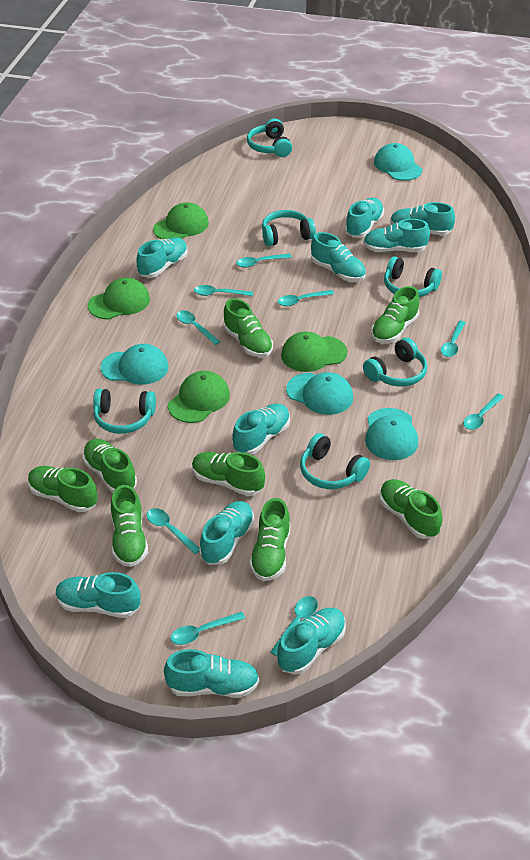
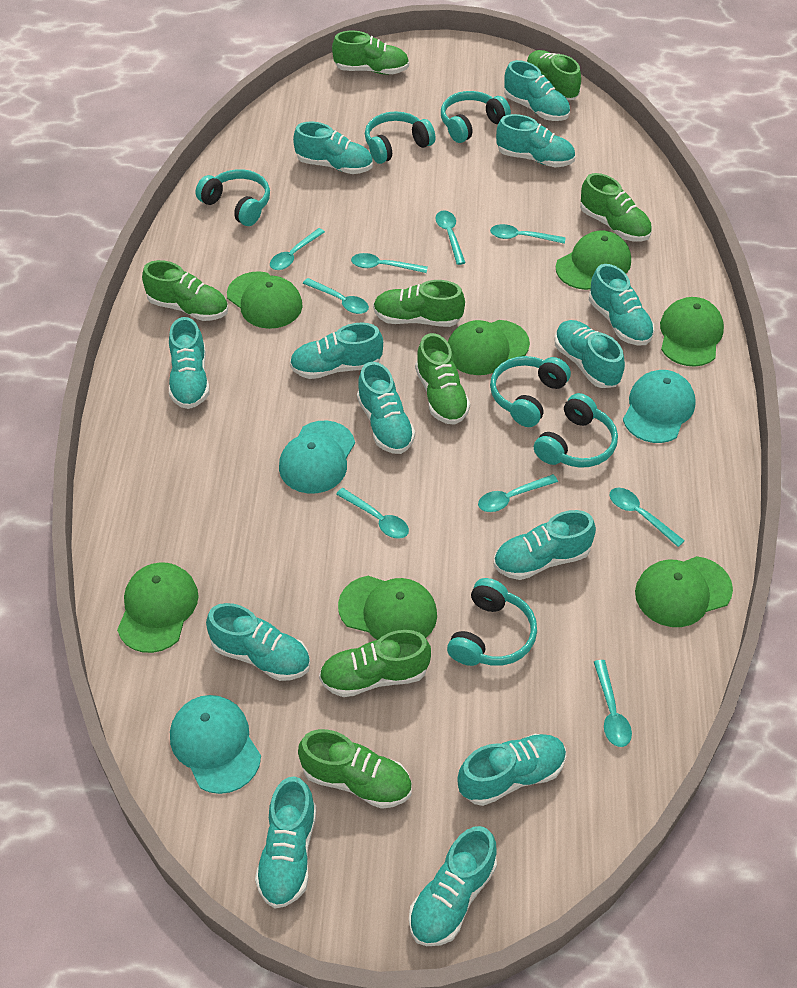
green cap: 4 -> 7
turquoise cap: 4 -> 3
turquoise shoe: 10 -> 13

